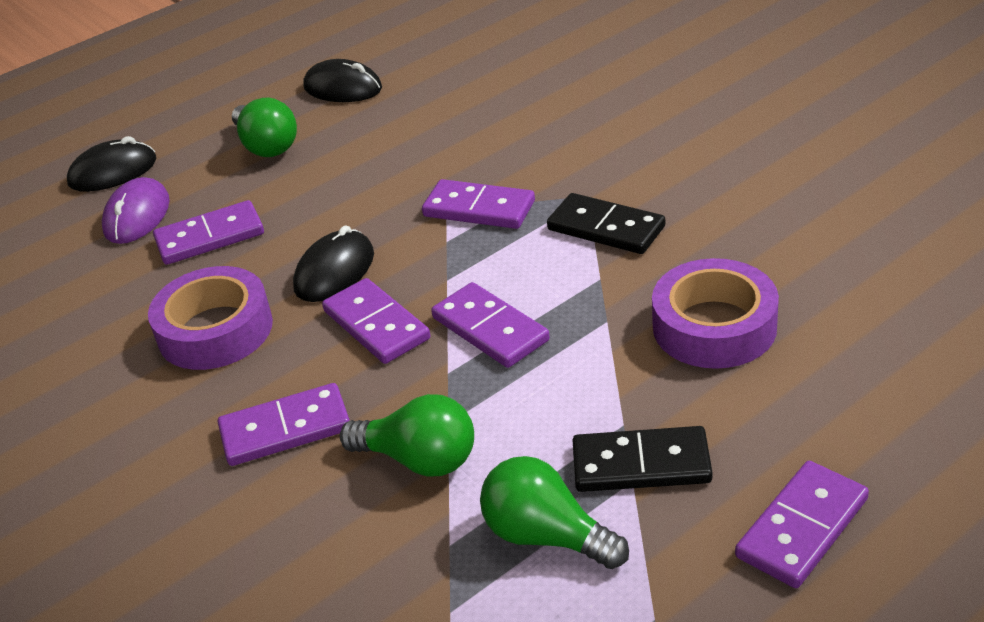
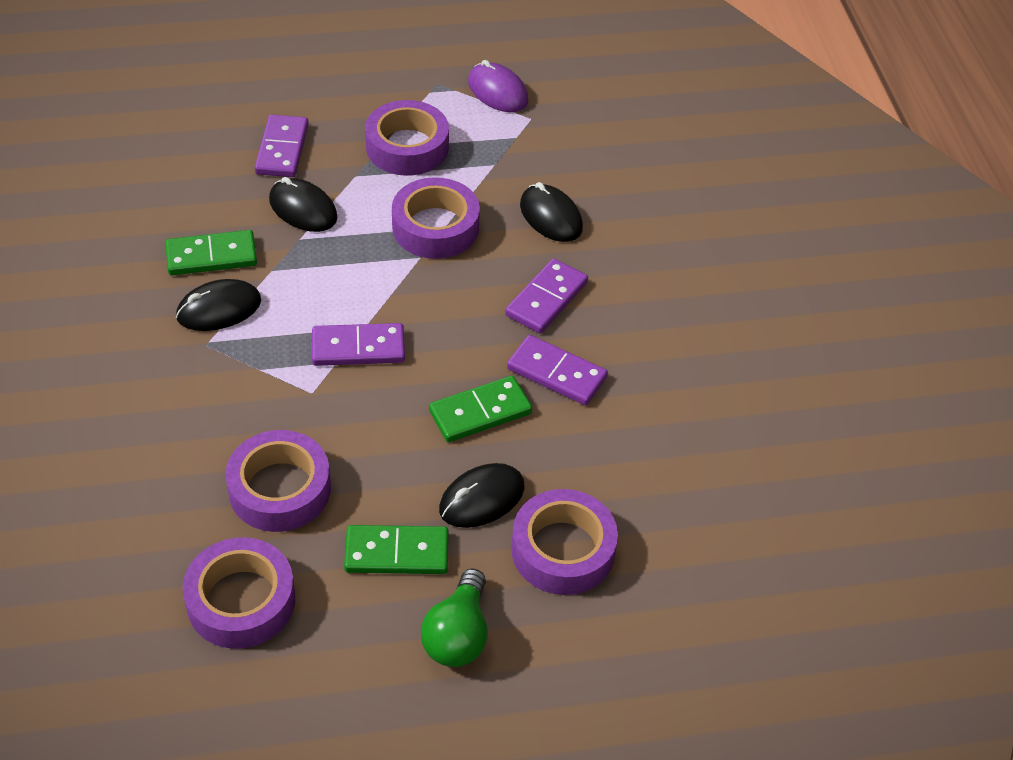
black domino: 2 -> 0
black mouse: 3 -> 4
green domino: 0 -> 3
green light bulb: 3 -> 1
purple domino: 6 -> 4
purple tape: 2 -> 5

